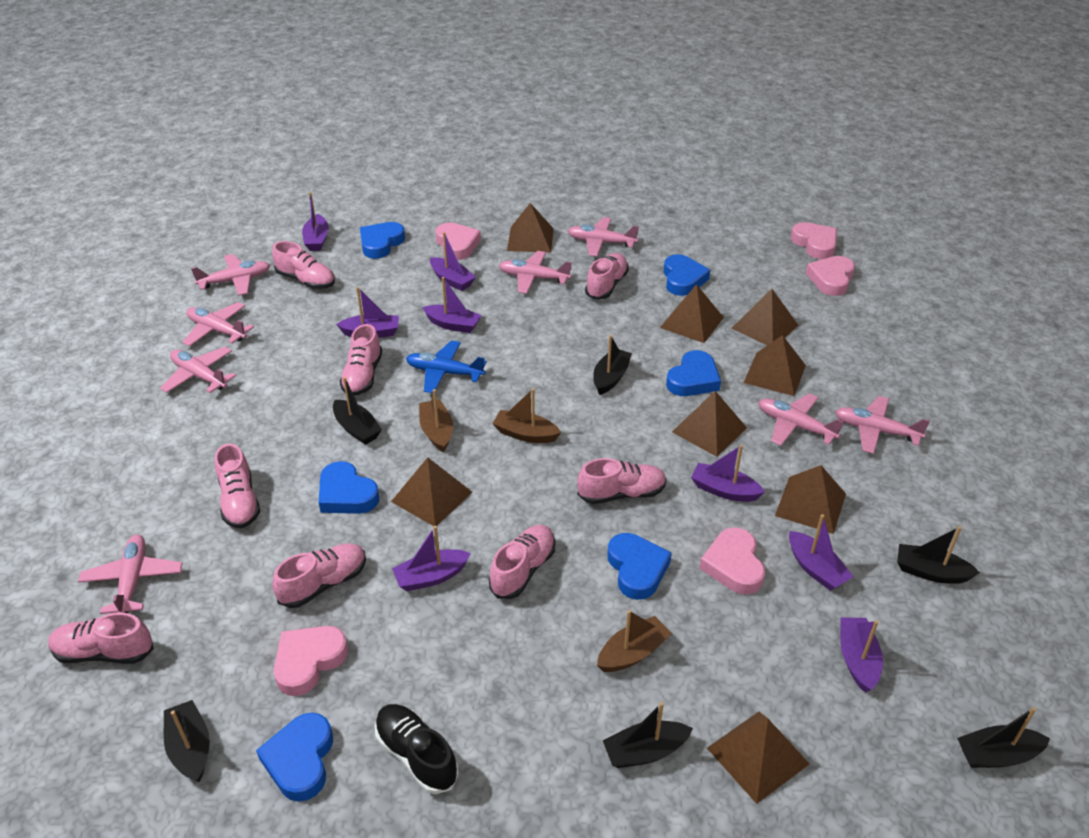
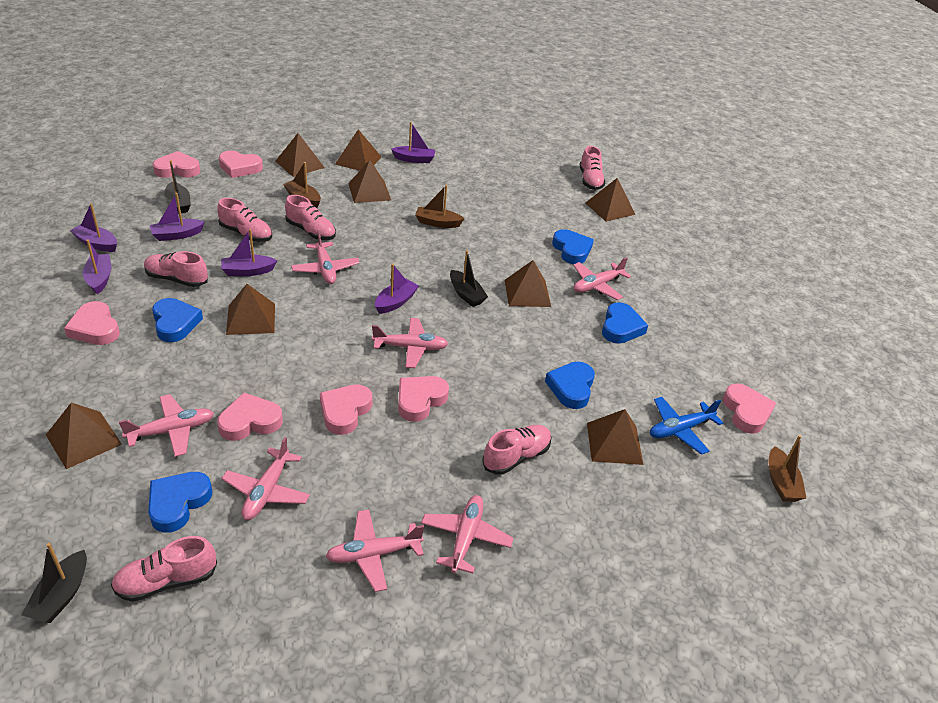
black boat: 6 -> 3
black shoe: 1 -> 0
blue heart: 6 -> 5
pink heart: 5 -> 7
pink plane: 8 -> 7
pink shoe: 8 -> 6
purple boat: 8 -> 6

